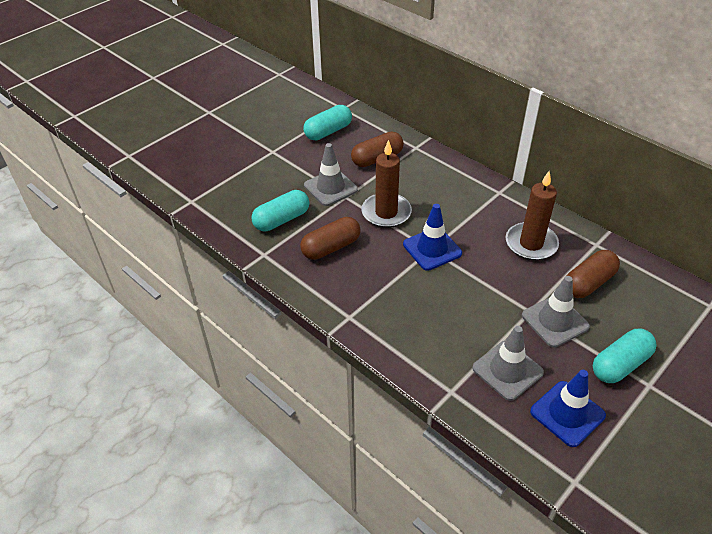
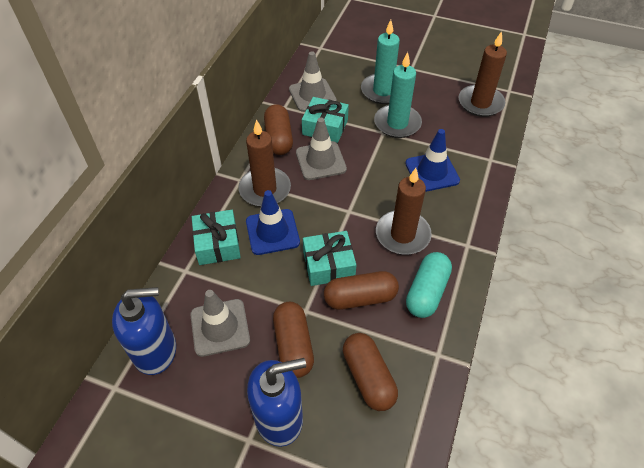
blue soap dispenser: 0 -> 2
brown candle: 2 -> 3
brown capsule: 3 -> 4
turquoise candle: 0 -> 2
turquoise capsule: 3 -> 1
turquoise gift: 0 -> 3

